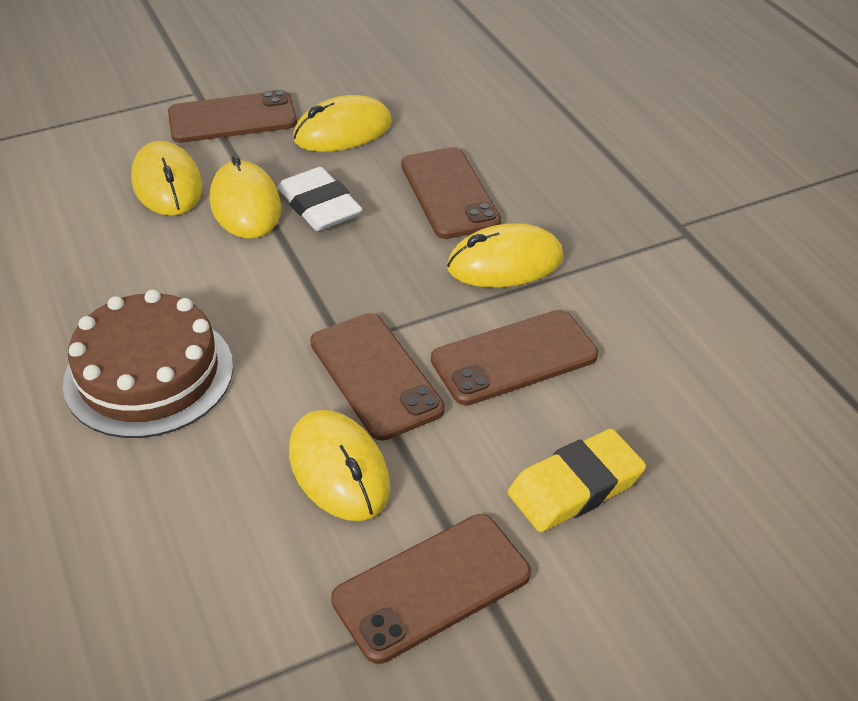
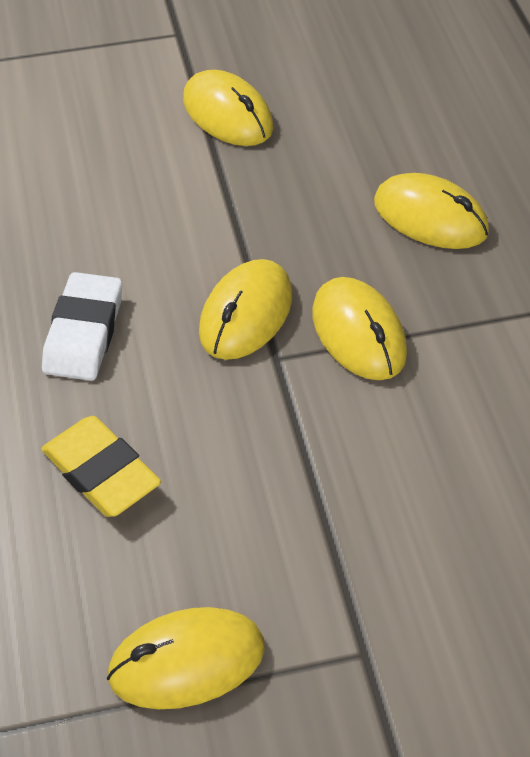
brown cake: 1 -> 0
brown phone: 5 -> 0

